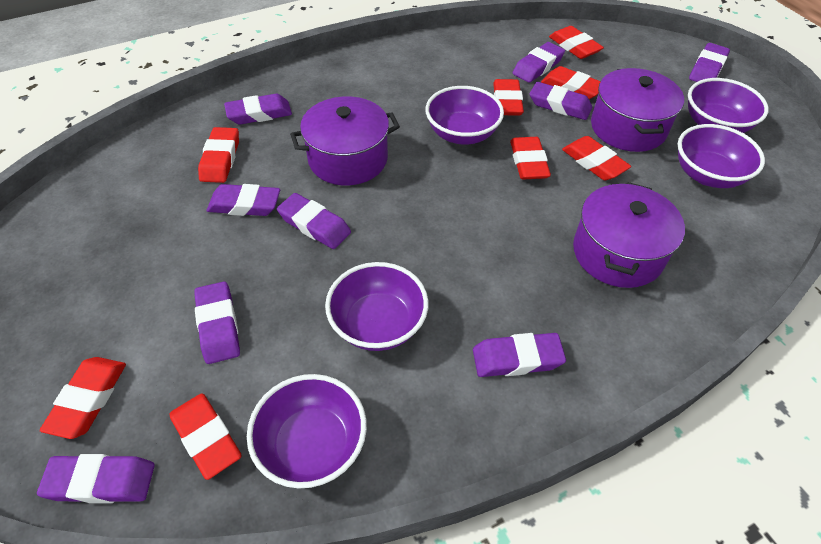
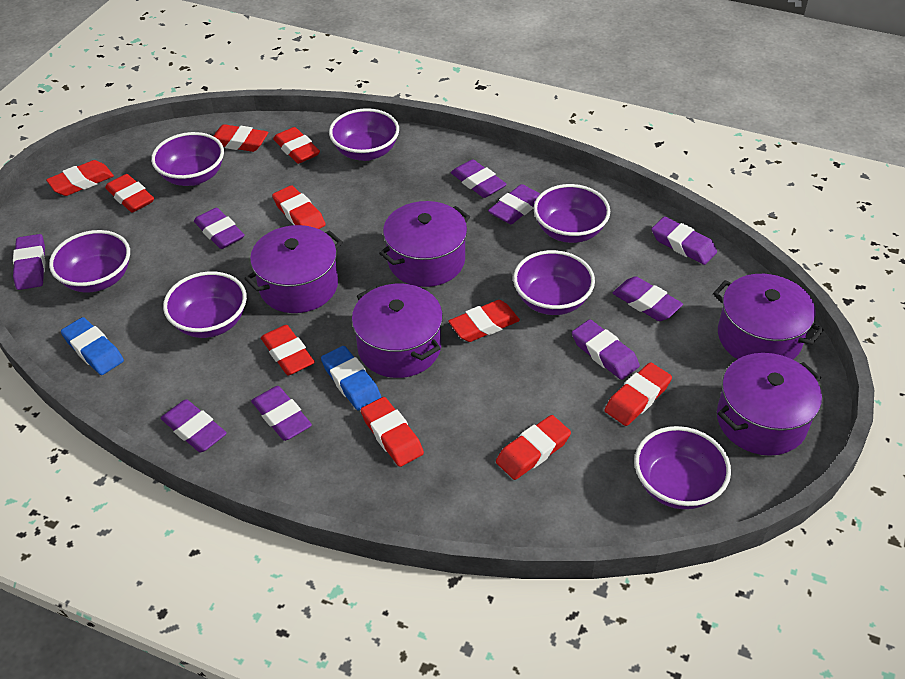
blue eraser: 0 -> 2
purple bowl: 5 -> 7
purple pot: 3 -> 5
red eraser: 8 -> 10

